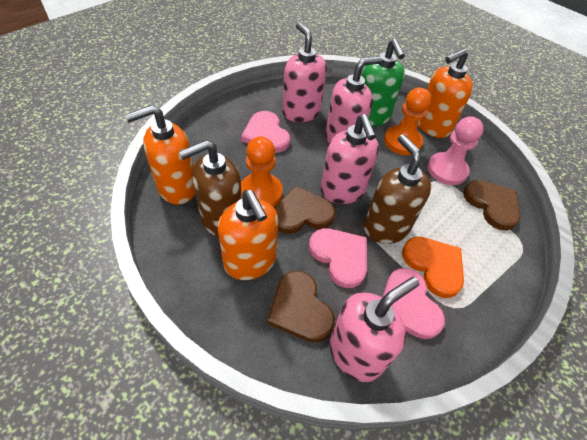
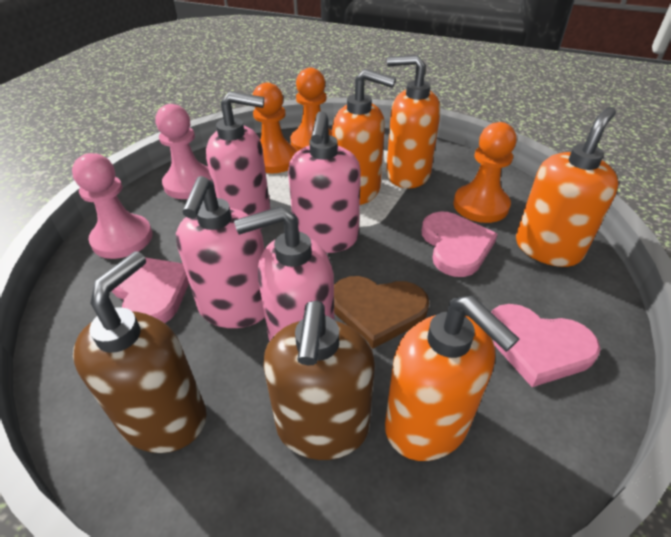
brown heart: 3 -> 1
green soap dispenser: 1 -> 0
orange heart: 1 -> 0
orange pawn: 2 -> 3
orange soap dispenser: 3 -> 4
pink pawn: 1 -> 2

